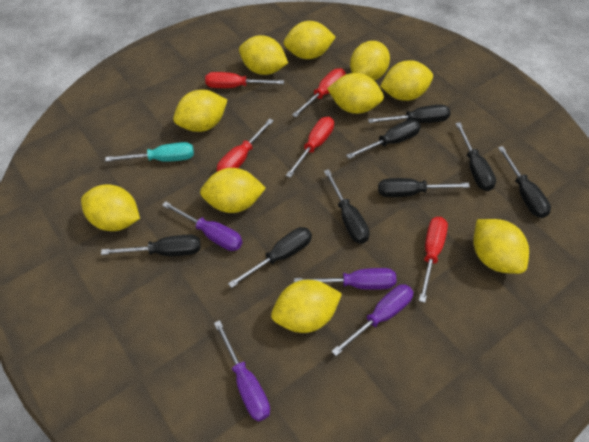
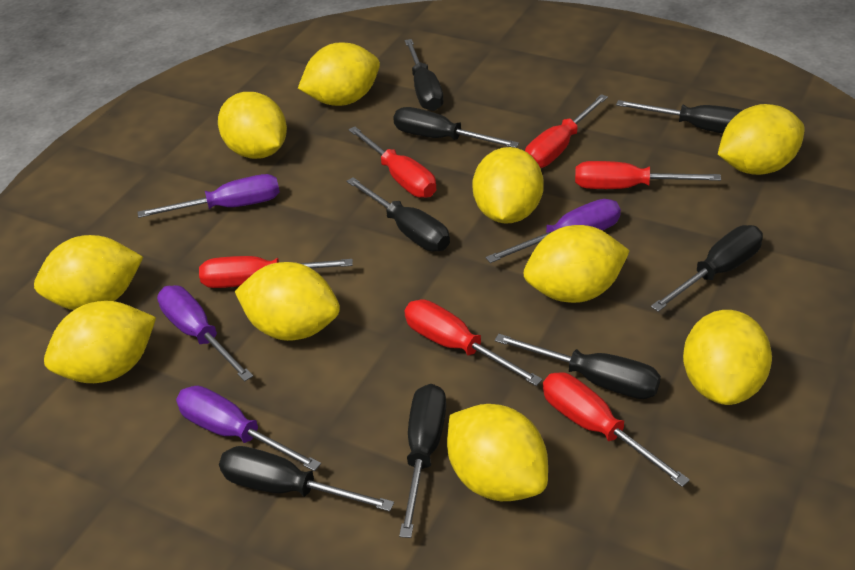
red screwdriver: 5 -> 6
turquoise screwdriver: 1 -> 0

